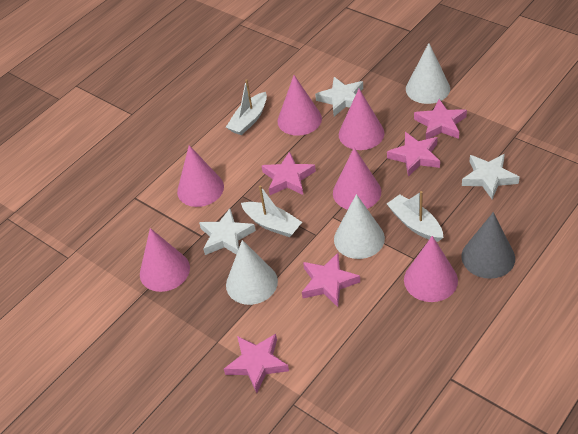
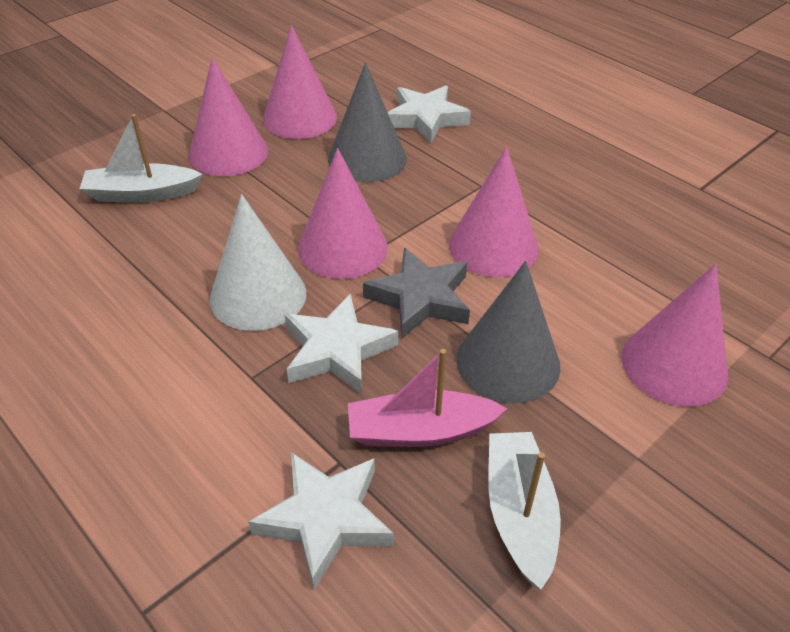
grey cone: 1 -> 2
grey star: 0 -> 1
pink boat: 0 -> 1
pink cone: 6 -> 5
pink star: 5 -> 0
white boat: 3 -> 2
white cone: 3 -> 1

